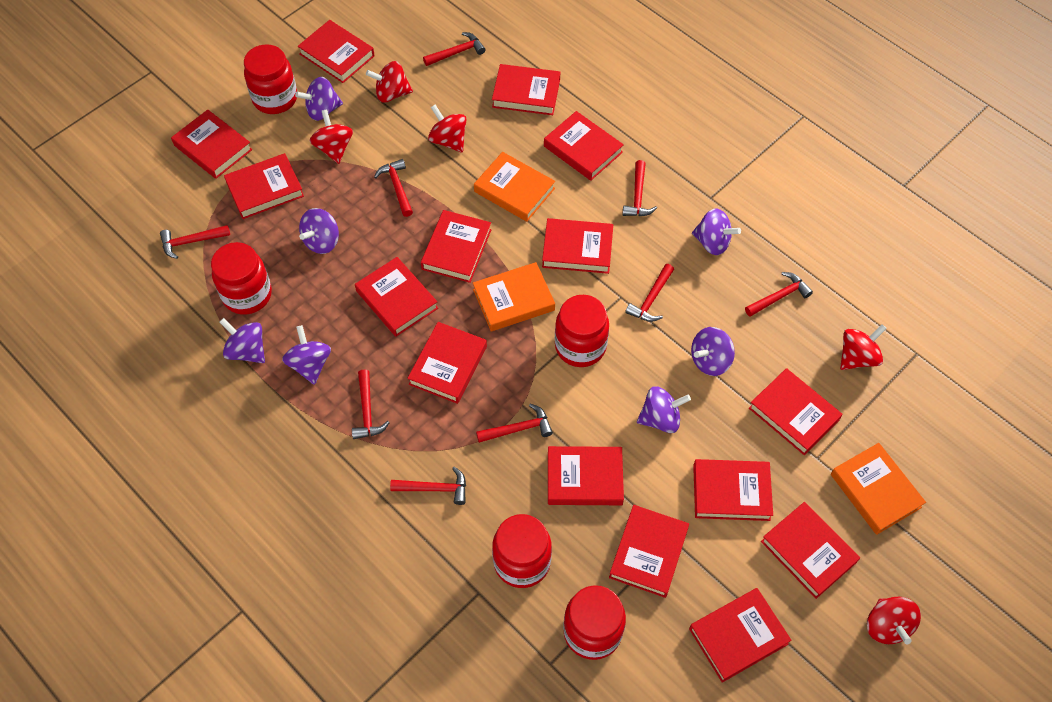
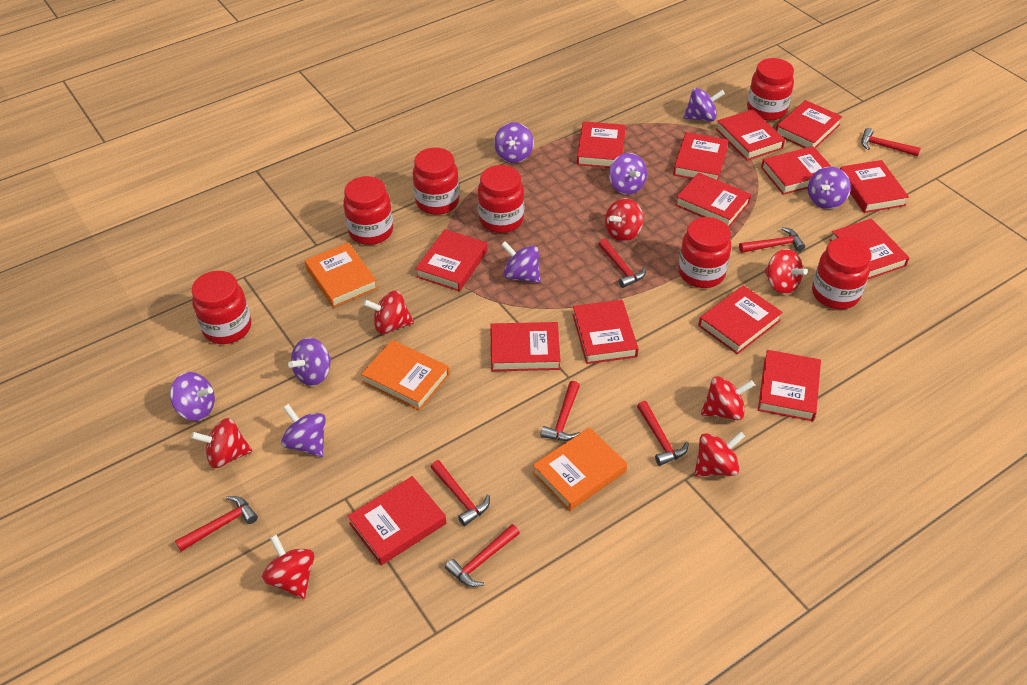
purple spinning top: 7 -> 8
red book: 15 -> 14
red hammer: 9 -> 8
red jar: 5 -> 7
red spinning top: 5 -> 7

